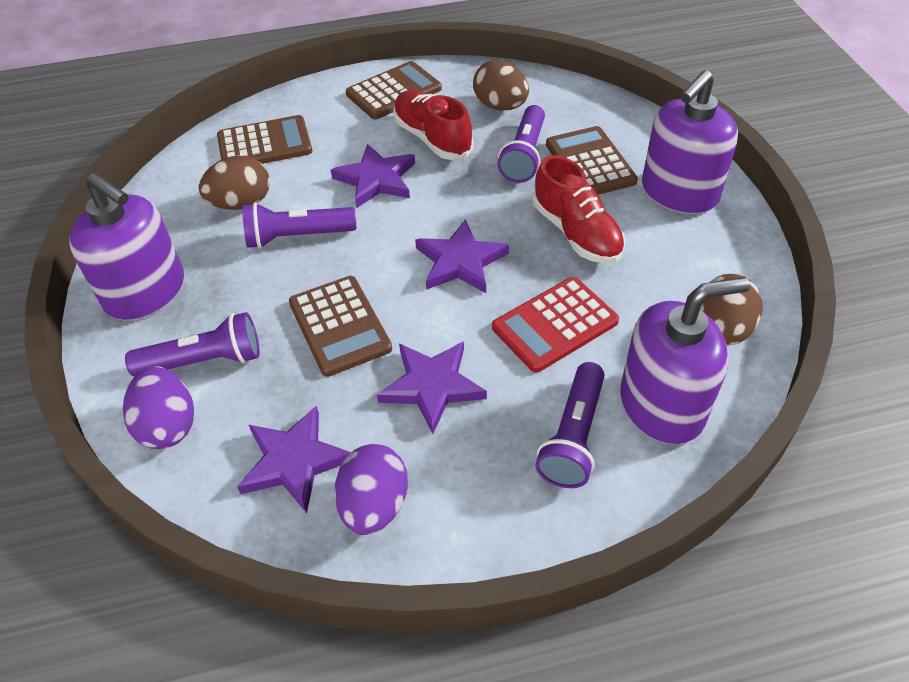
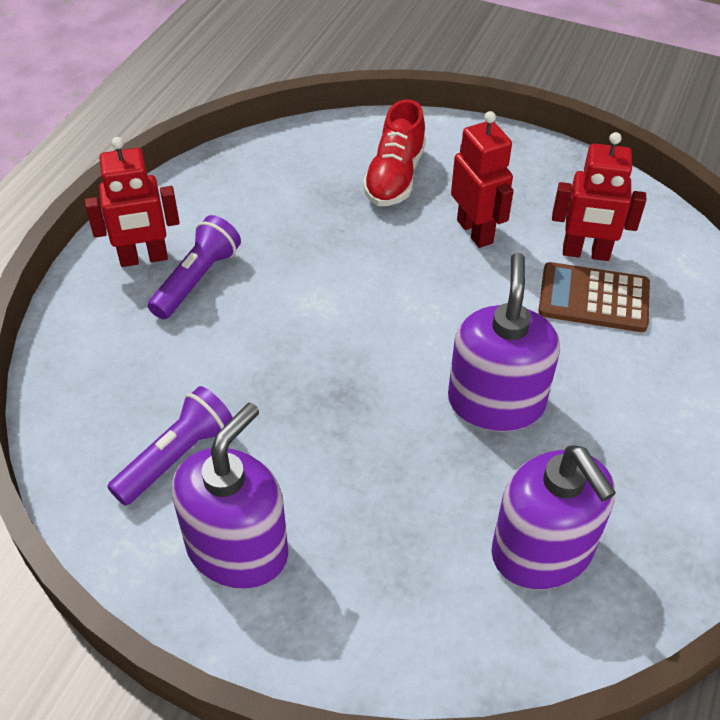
brown calculator: 4 -> 1
brown egg: 3 -> 0
purple egg: 2 -> 0
purple flashlight: 4 -> 2
purple star: 4 -> 0
red calculator: 1 -> 0
red robot: 0 -> 3
red shoe: 2 -> 1

